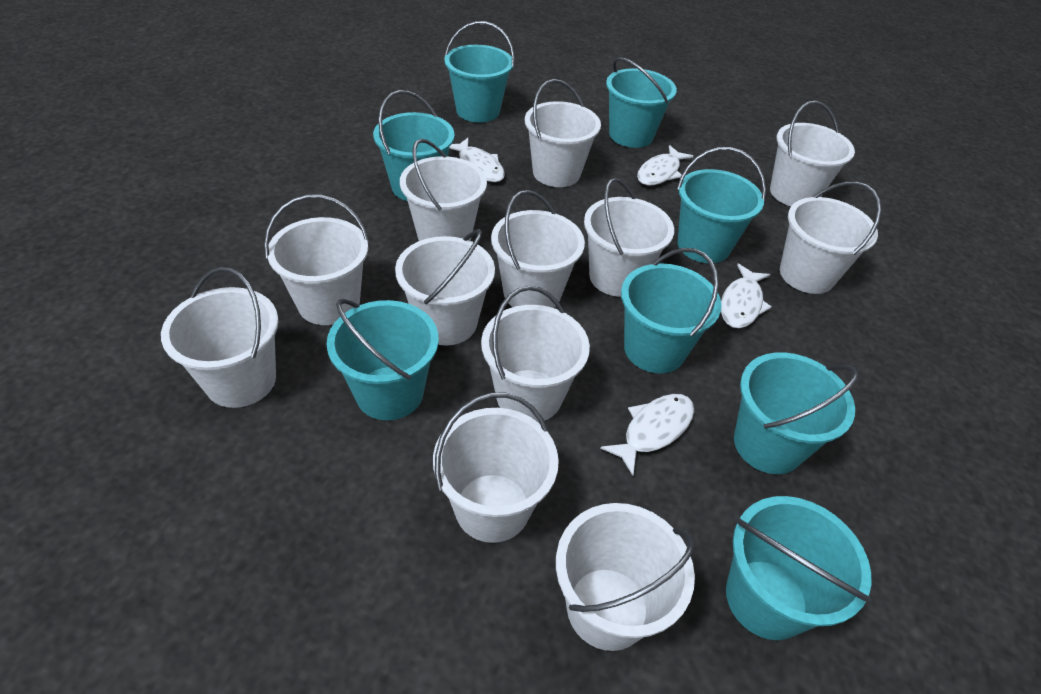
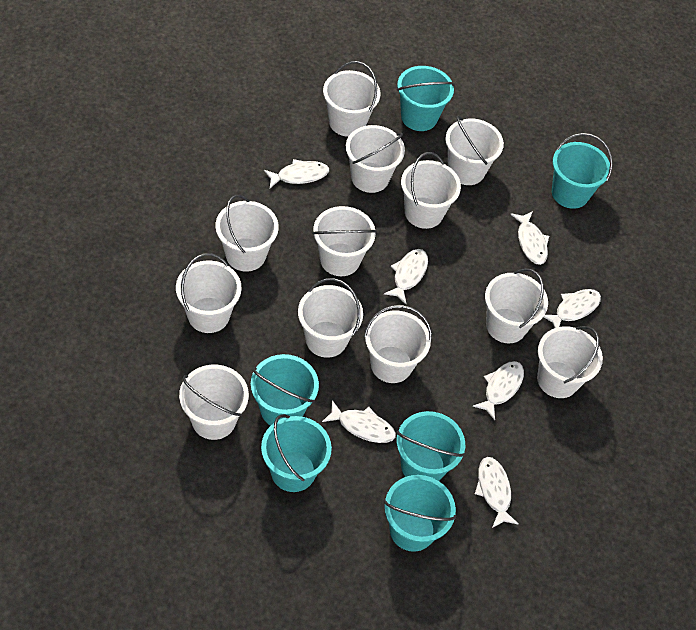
turquoise bucket: 8 -> 6
white fish: 4 -> 7

